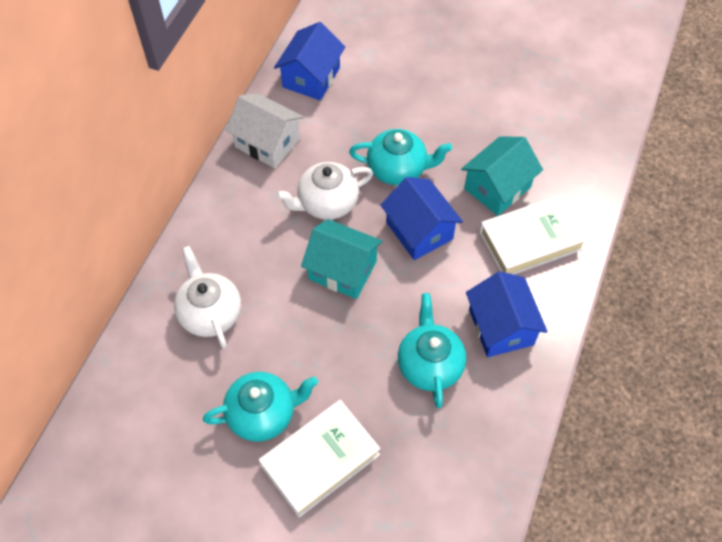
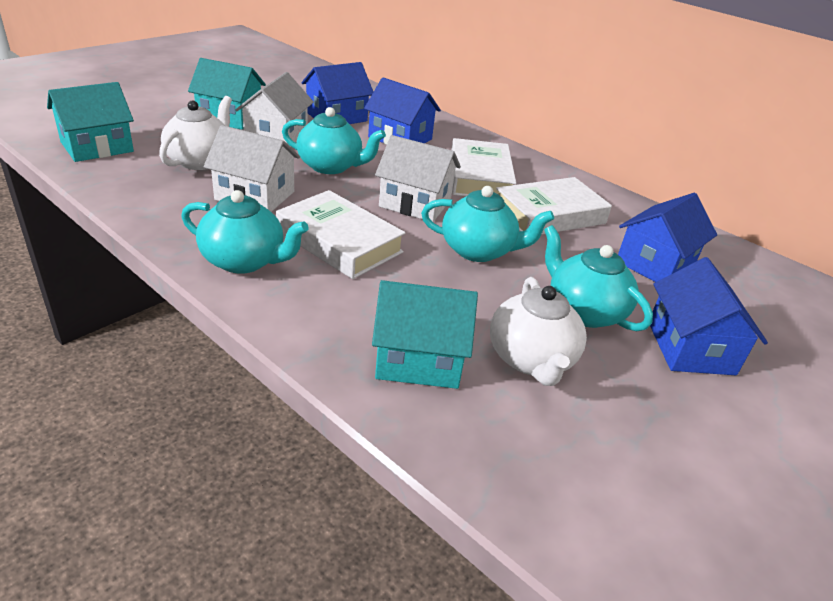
blue house: 3 -> 4
turquoise house: 2 -> 3
turquoise teapot: 3 -> 4
white book: 2 -> 3
white house: 1 -> 3

